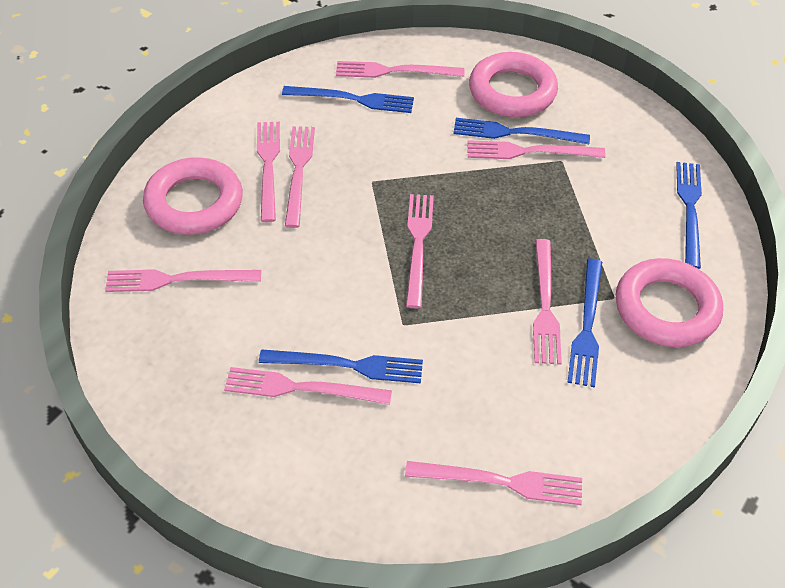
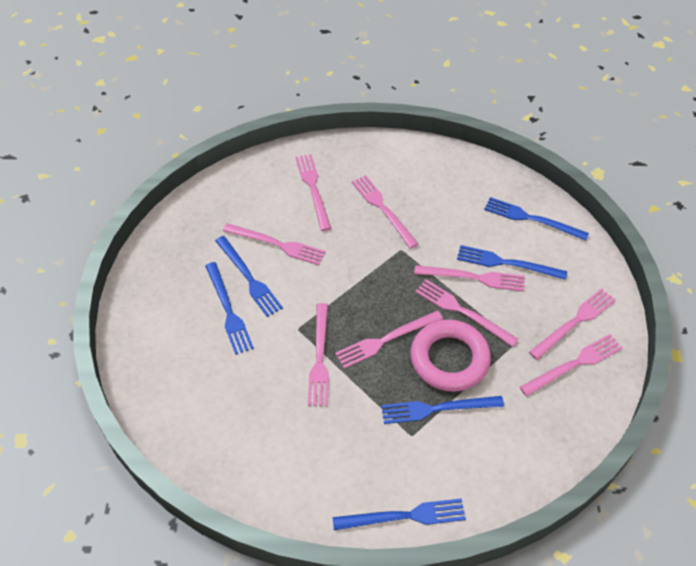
blue fork: 5 -> 6
pink ring: 3 -> 1

